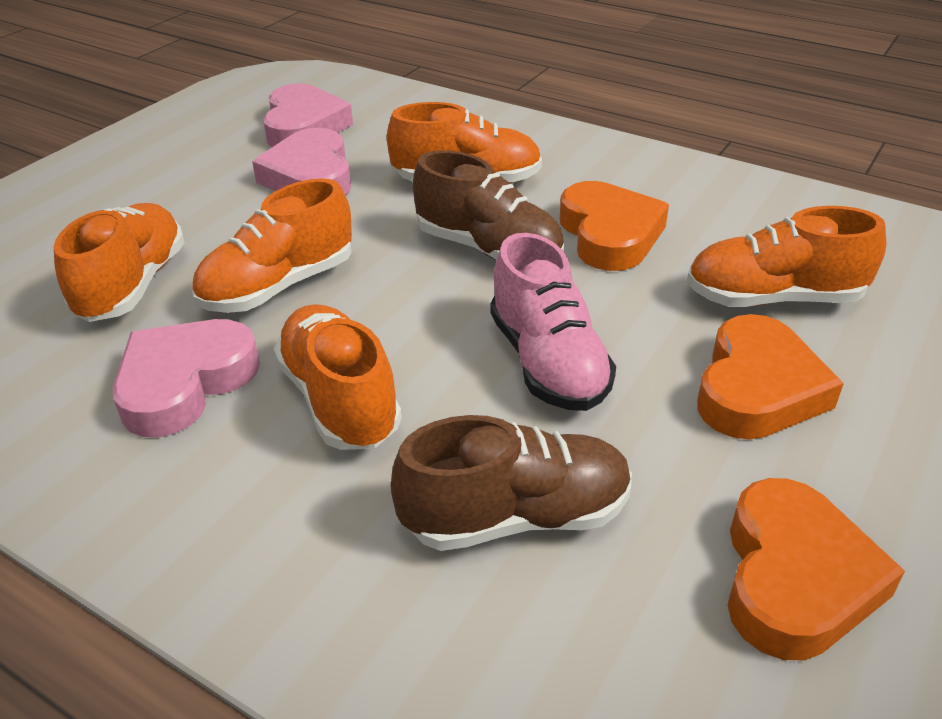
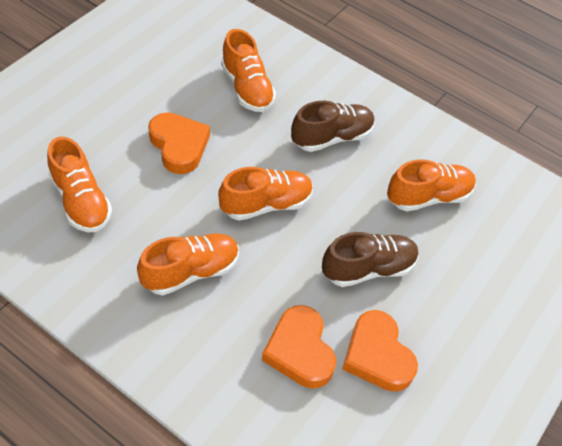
pink heart: 3 -> 0
pink shoe: 1 -> 0

